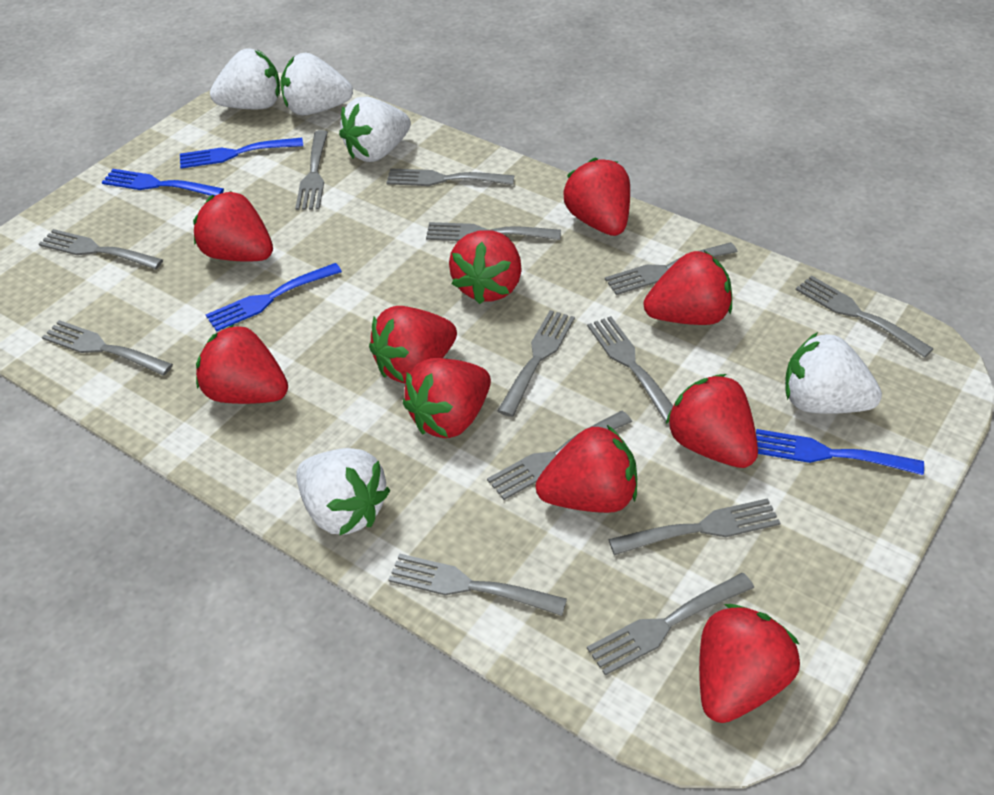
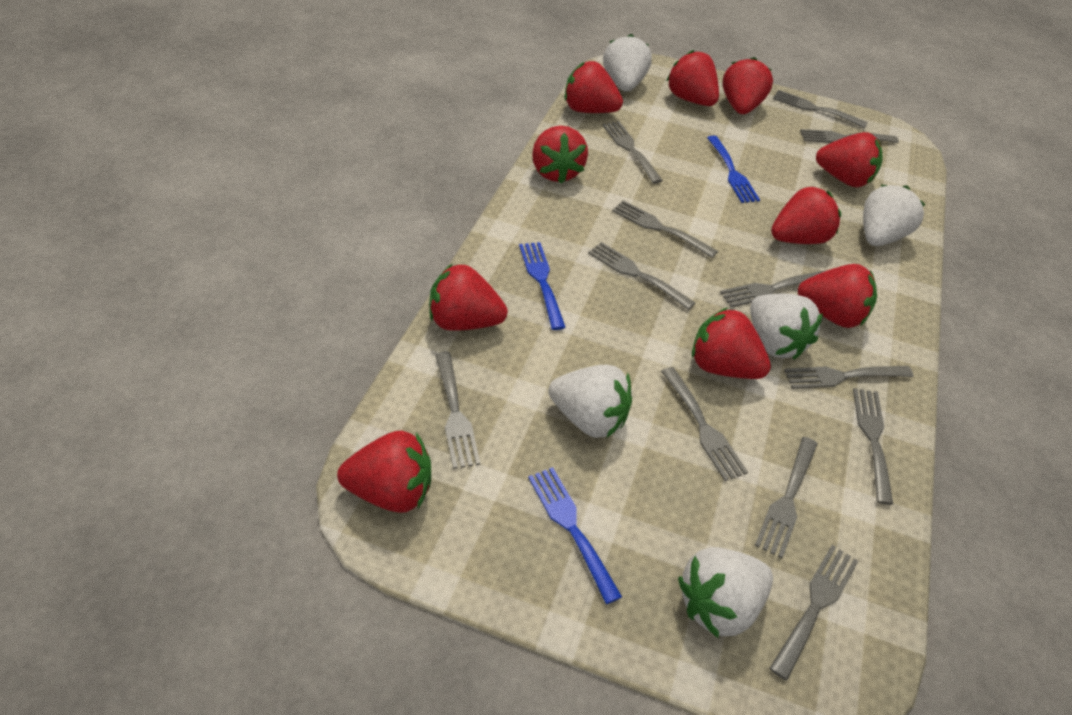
blue fork: 4 -> 3
grey fork: 13 -> 12

